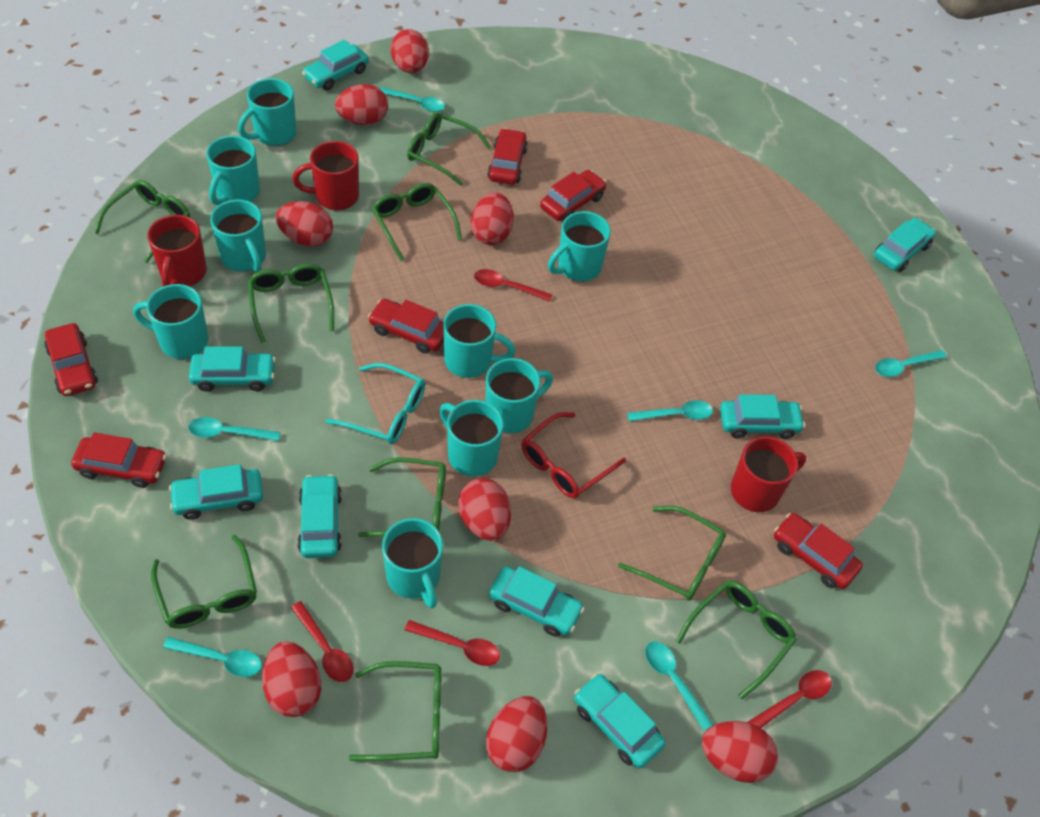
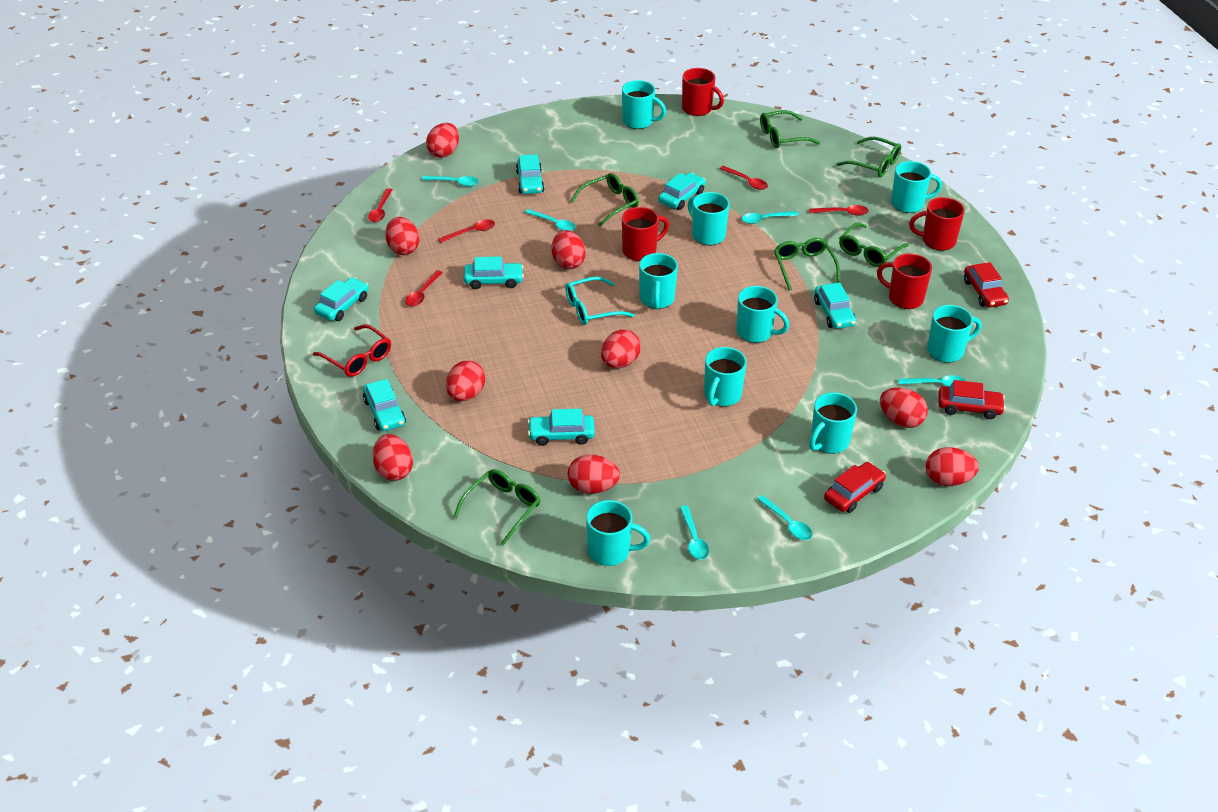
green glasses: 9 -> 6
red car: 6 -> 3
red egg: 8 -> 9
red mug: 3 -> 4
red spoon: 4 -> 5
turquoise car: 8 -> 7

